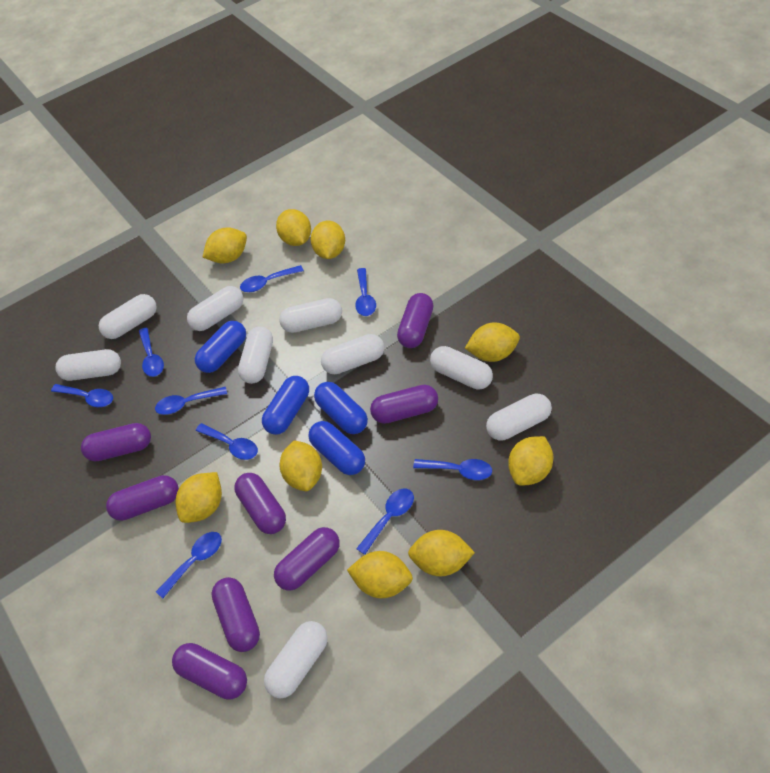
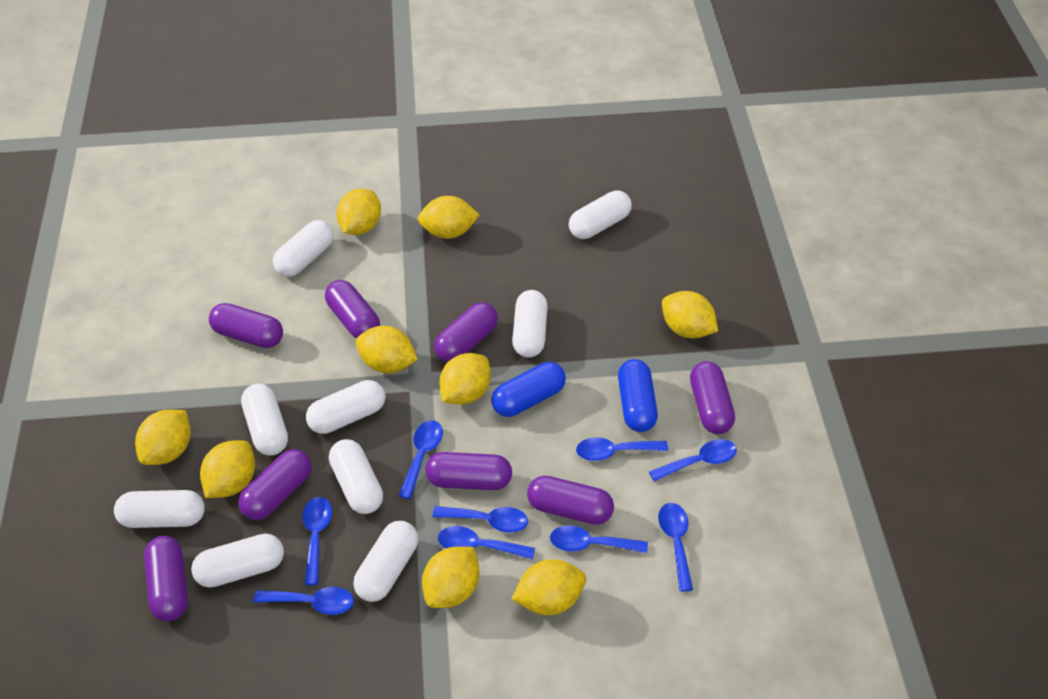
blue capsule: 4 -> 2

